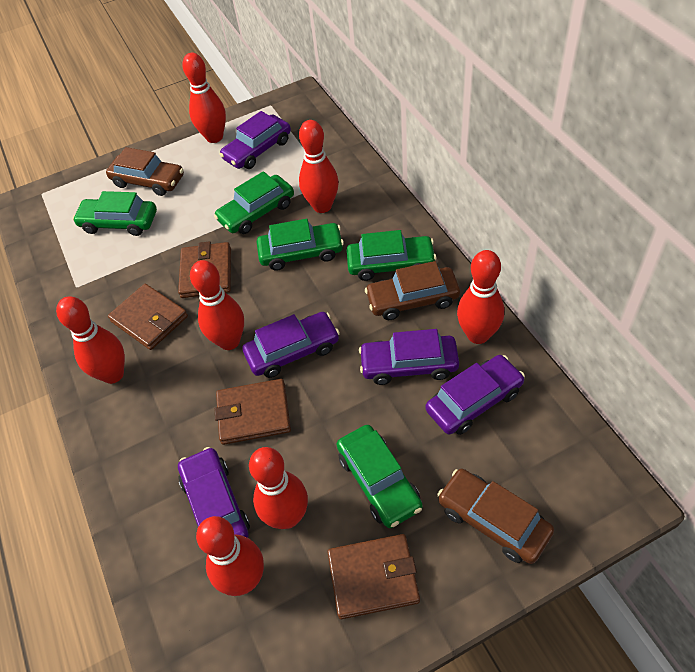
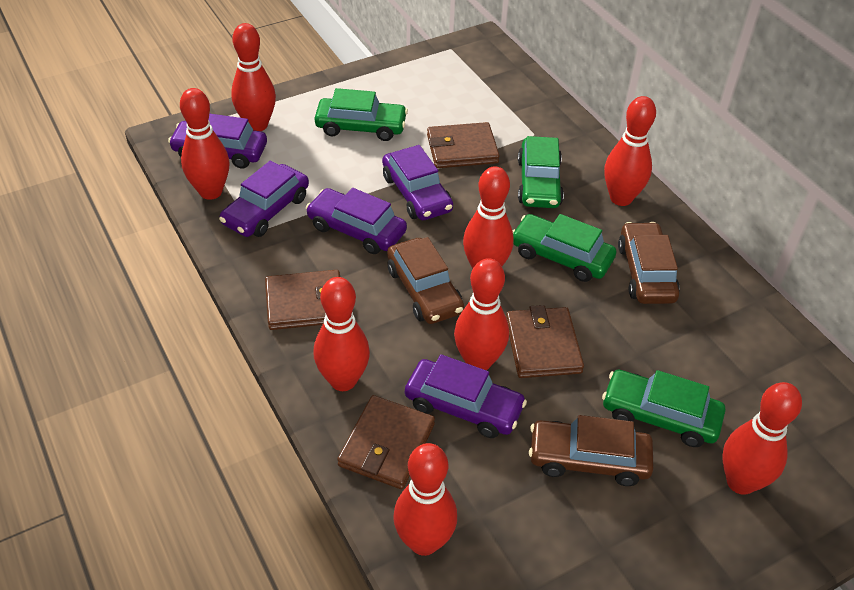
green car: 5 -> 4
red bowling pin: 7 -> 8

